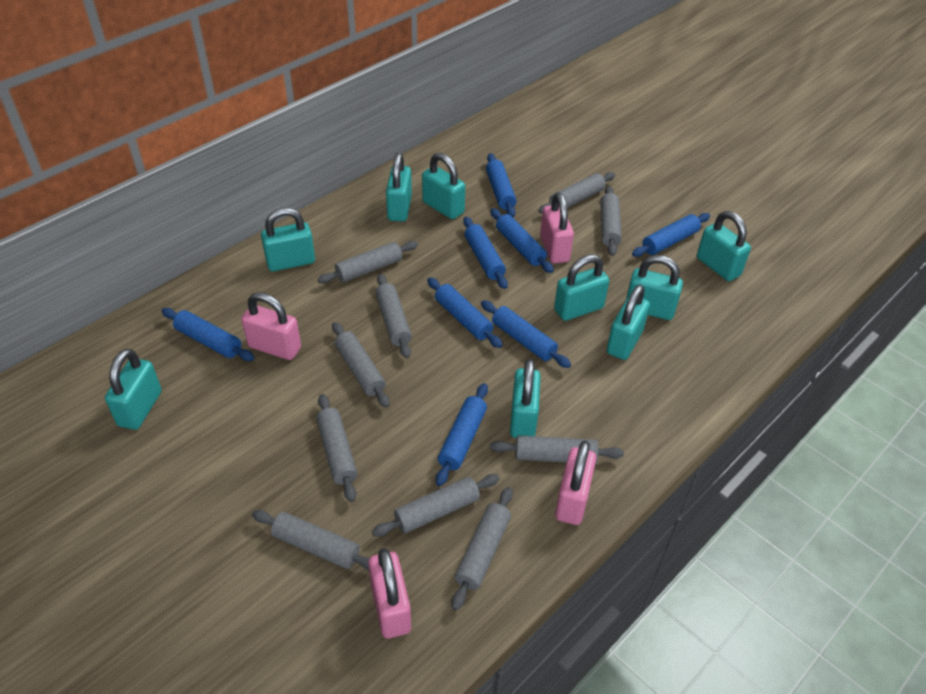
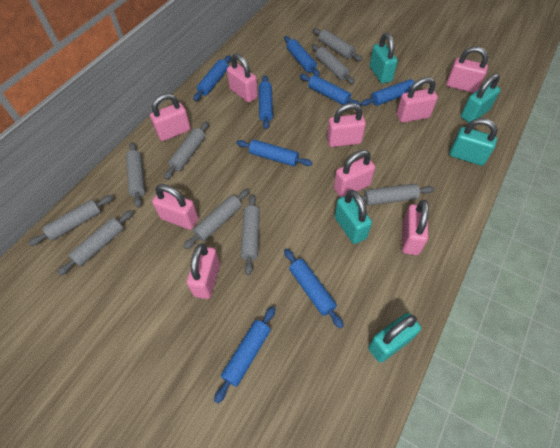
grey rolling pin: 10 -> 9
pink padlock: 4 -> 9
turquoise padlock: 9 -> 5

